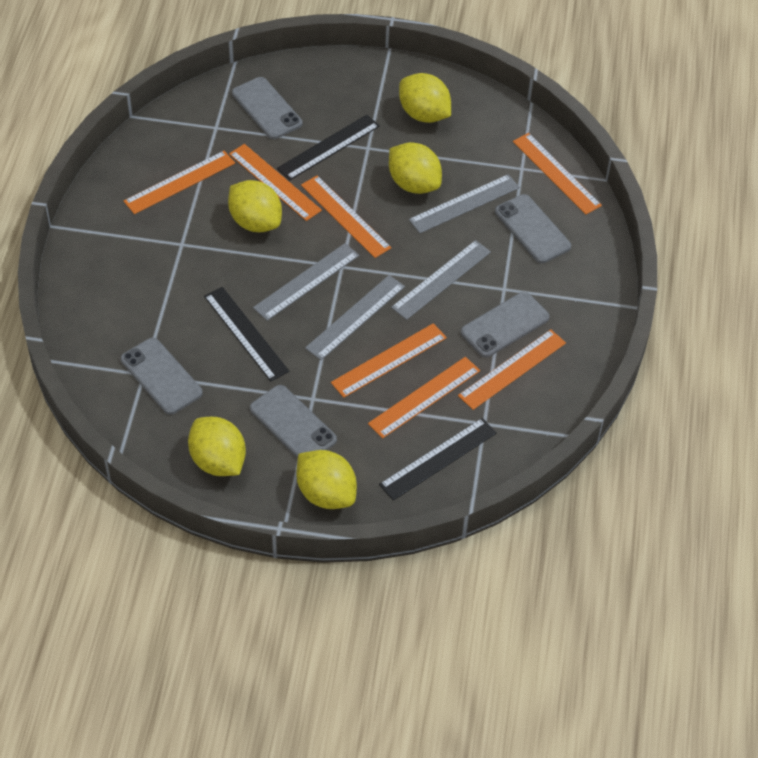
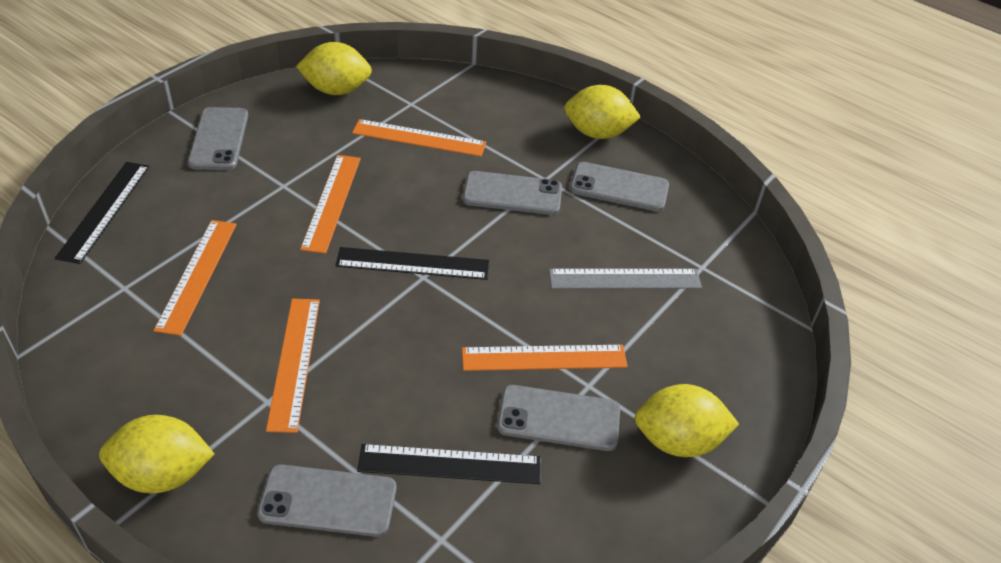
grey ruler: 4 -> 1
orange ruler: 7 -> 5
yellow lemon: 5 -> 4

